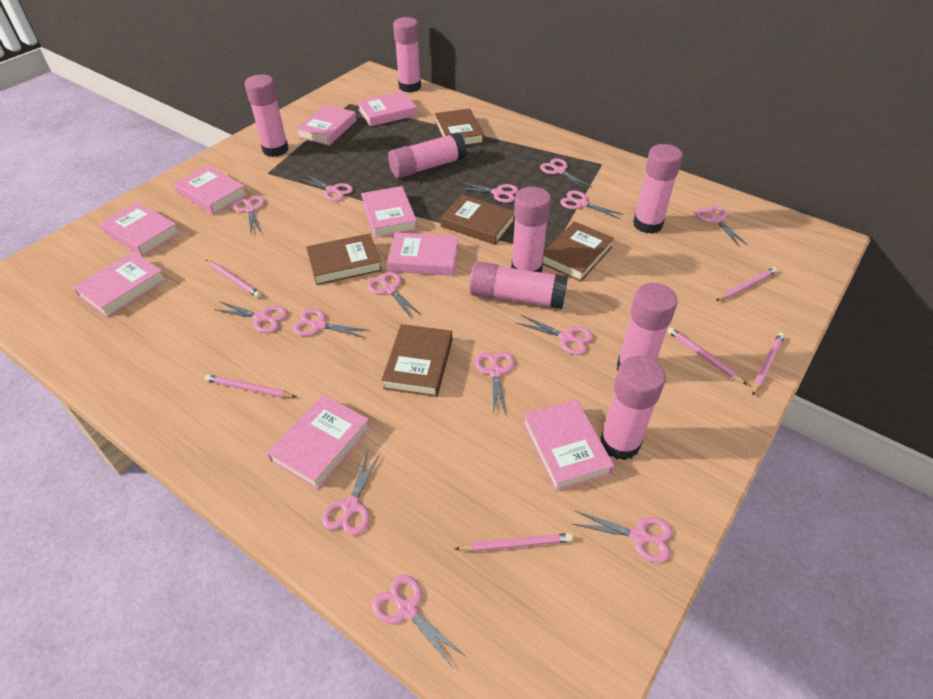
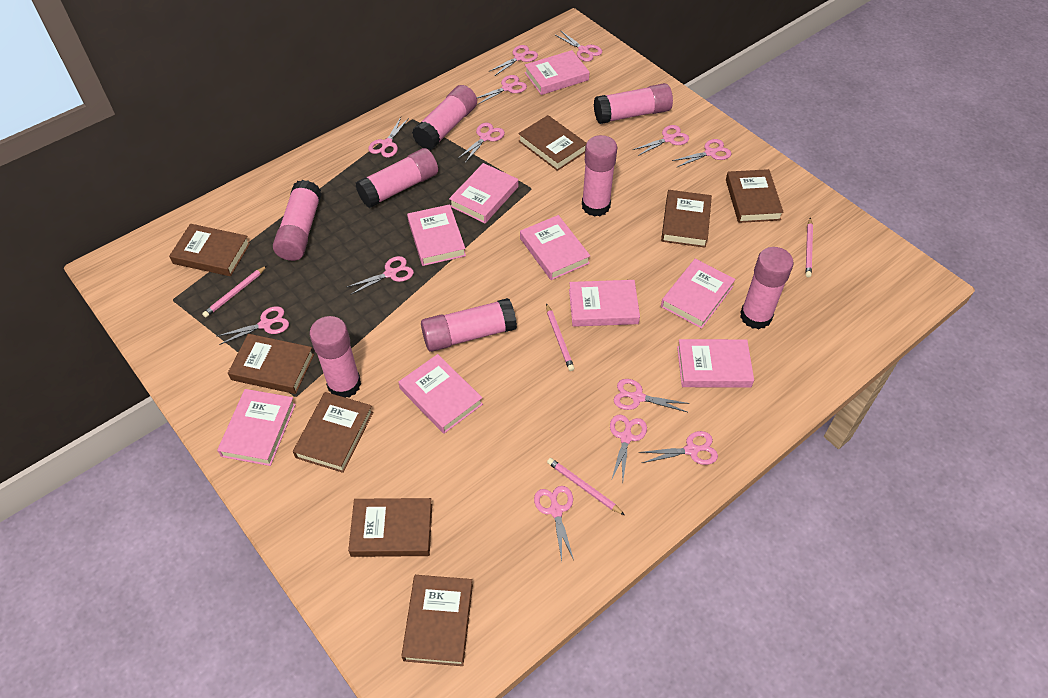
brown book: 5 -> 8
pink pencil: 6 -> 4
pink scissors: 14 -> 13

